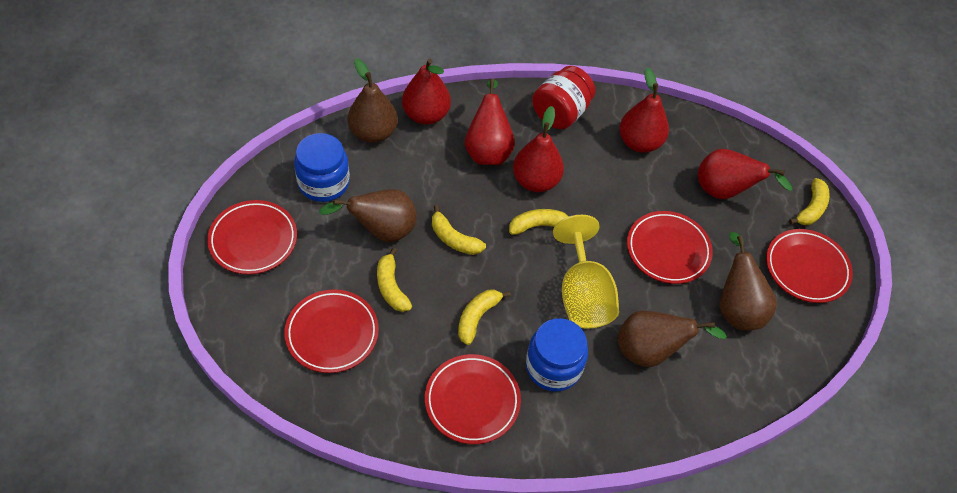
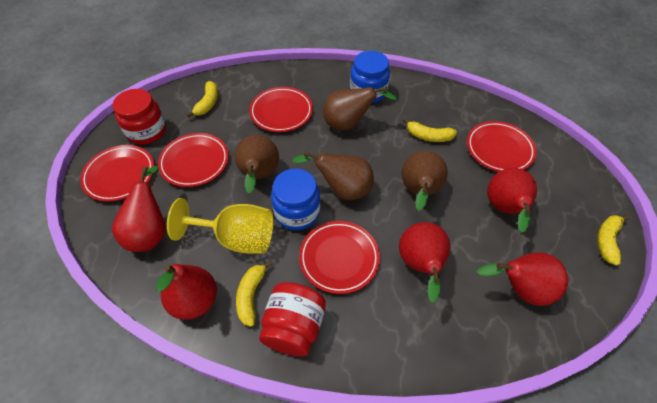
red jar: 1 -> 2
yellow banana: 5 -> 4

